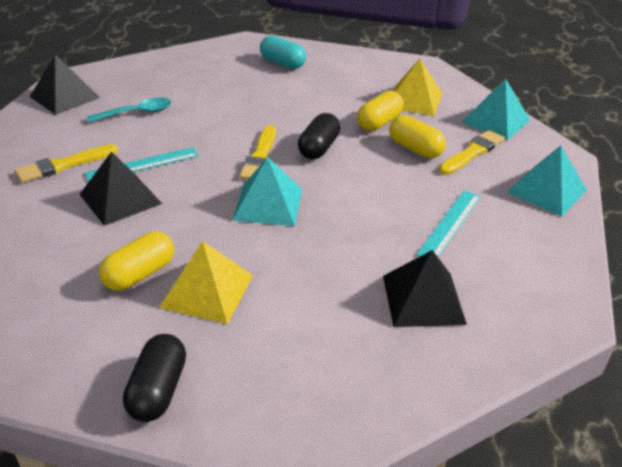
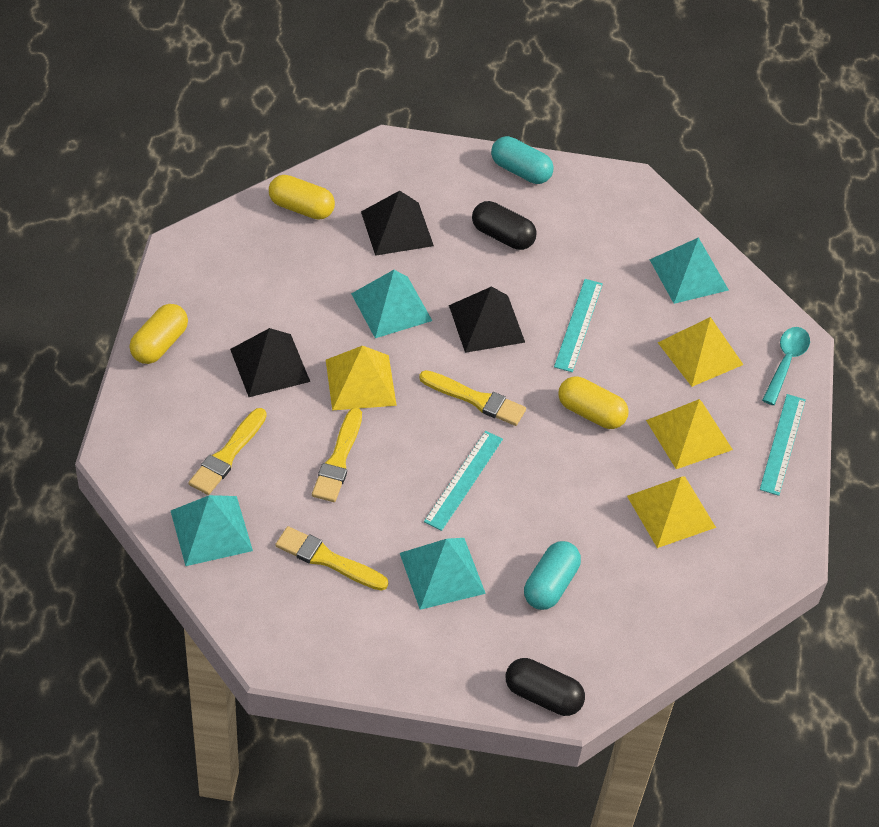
turquoise capsule: 1 -> 2
turquoise pyramid: 3 -> 4
turquoise ruler: 2 -> 3
yellow brush: 3 -> 4
yellow pyramid: 2 -> 4

